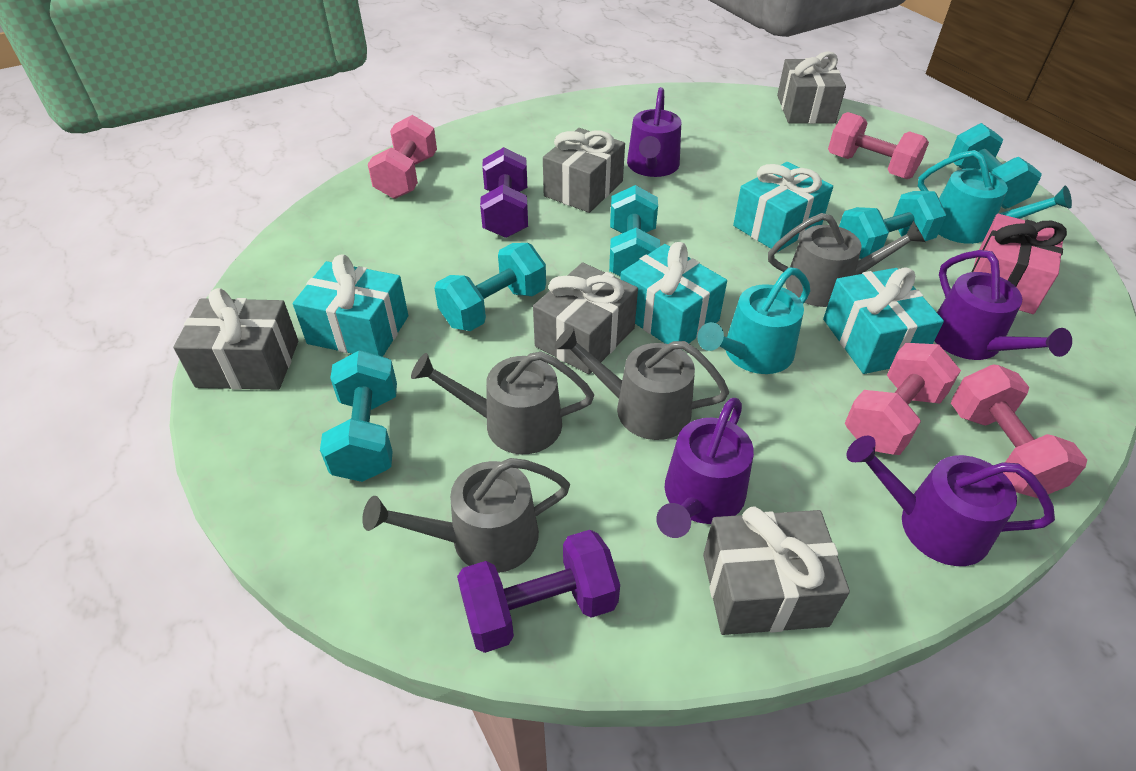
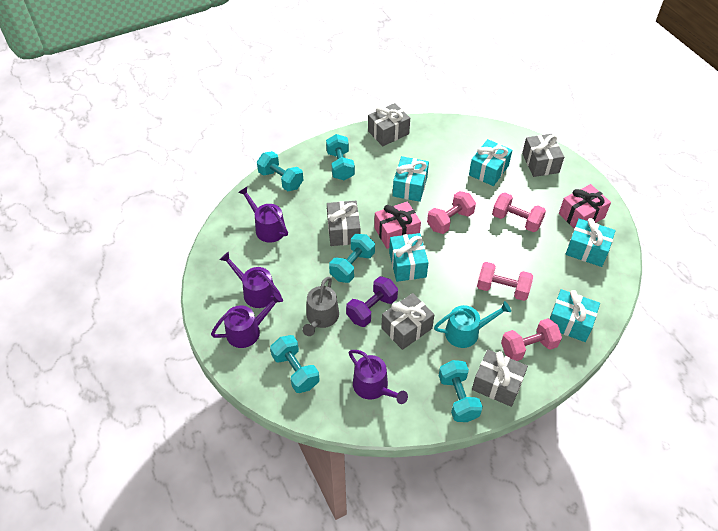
grey watering can: 4 -> 1
pink gift: 1 -> 2
purple dumbbell: 2 -> 1
turquoise gift: 4 -> 5
turquoise watering can: 2 -> 1

